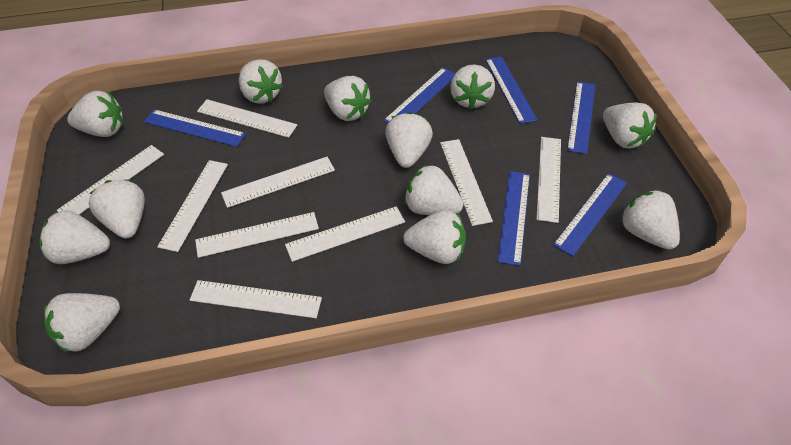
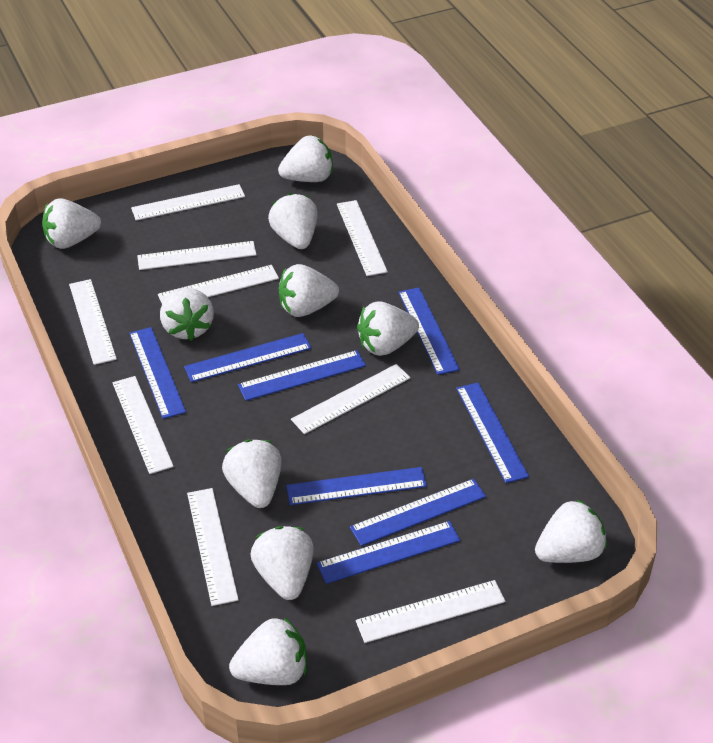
blue ruler: 6 -> 8
white strawberry: 12 -> 10

